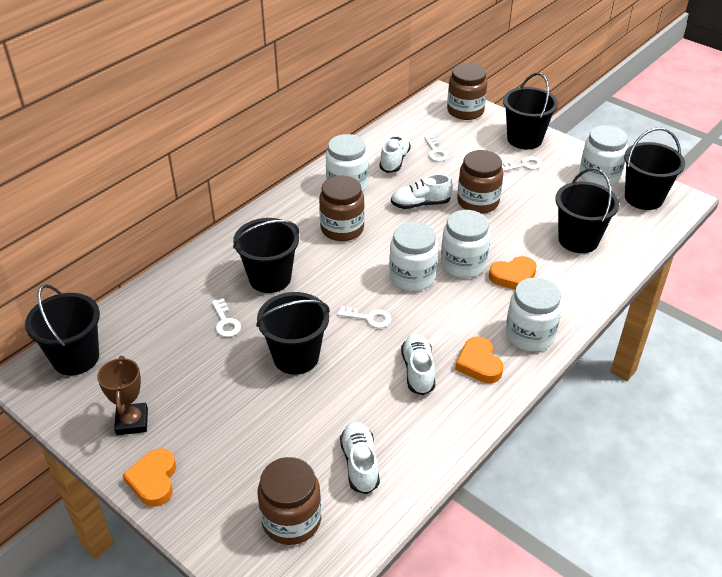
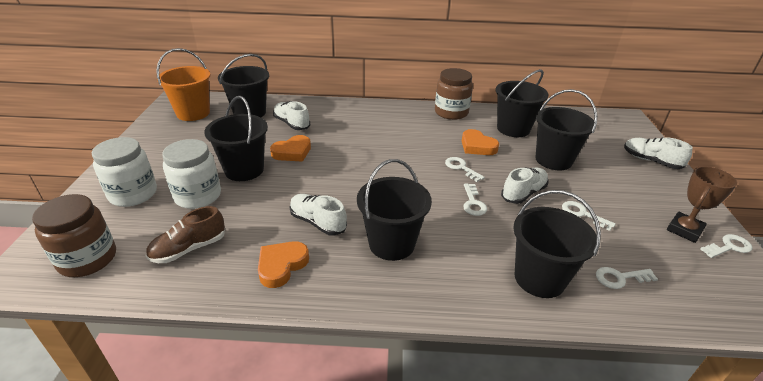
brown jar: 4 -> 2
brown shoe: 0 -> 1
orange bucket: 0 -> 1
white jar: 5 -> 2
white key: 4 -> 5

